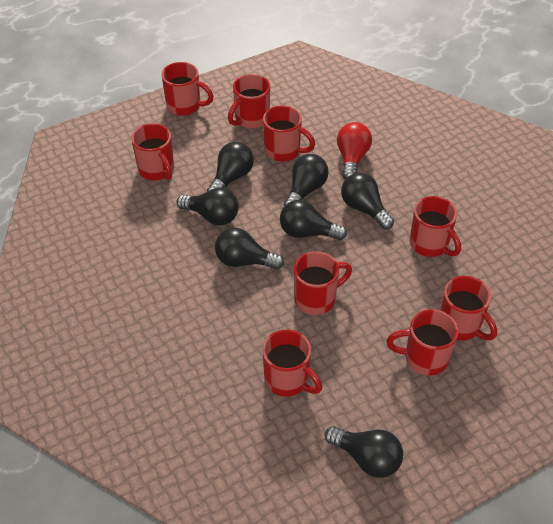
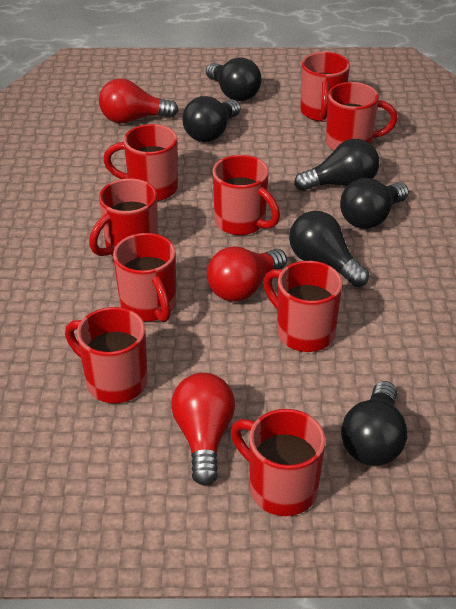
black light bulb: 7 -> 6
red light bulb: 1 -> 3

